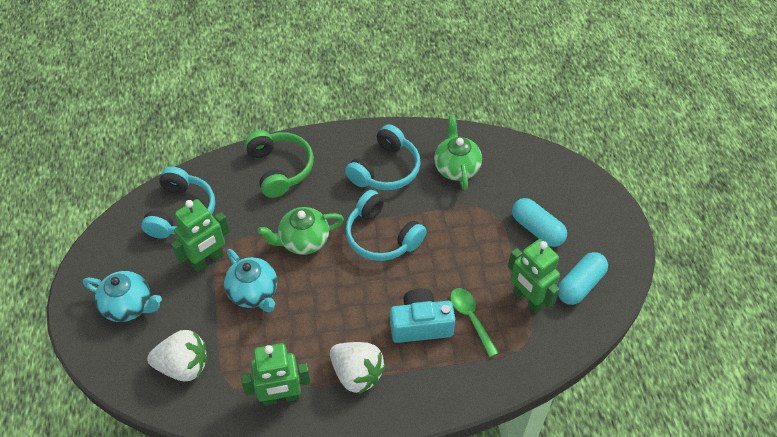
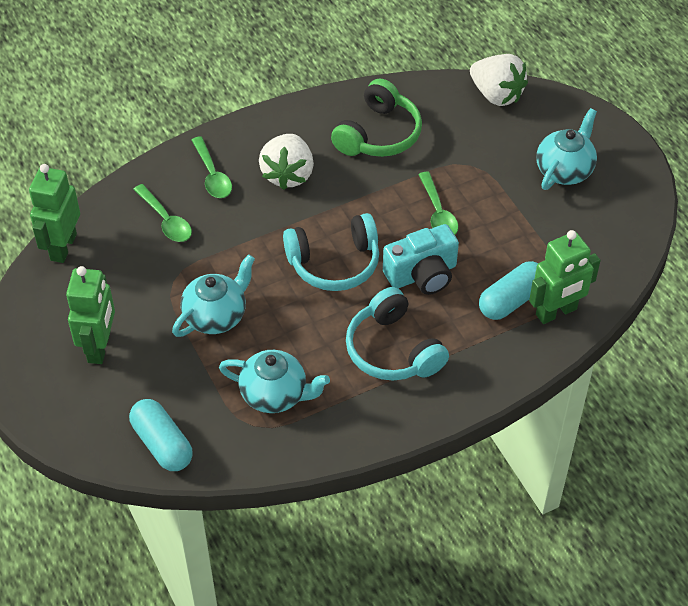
green spoon: 1 -> 3
green teapot: 2 -> 0
turquoise headphones: 3 -> 2
turquoise teapot: 2 -> 3

